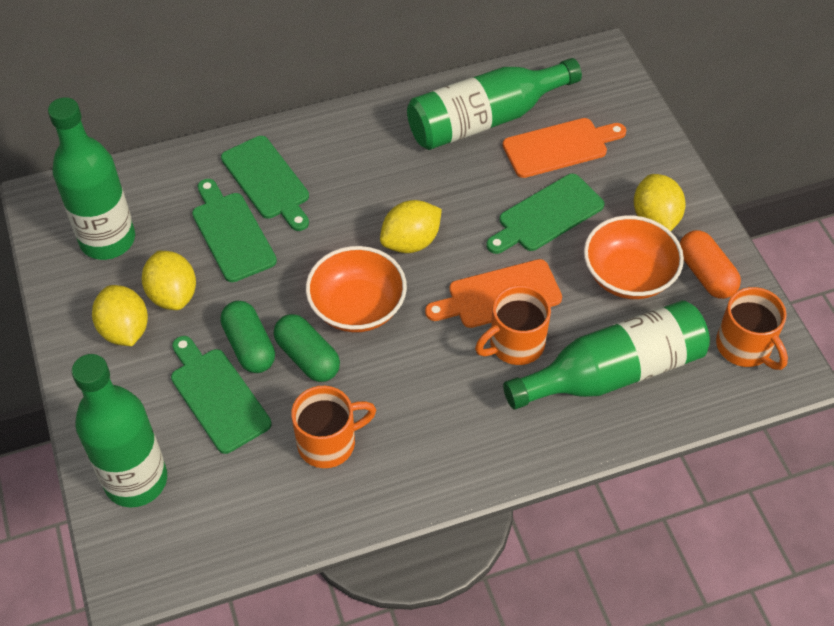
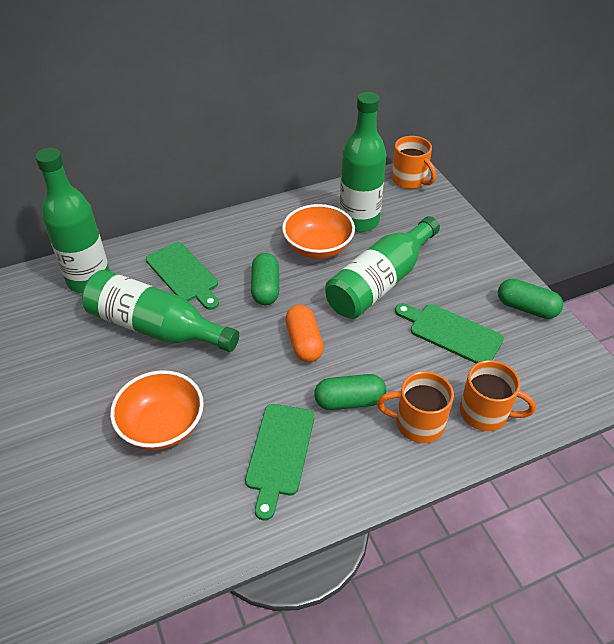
green capsule: 2 -> 3
green cutting board: 4 -> 3
orange cutting board: 2 -> 0
yellow lemon: 4 -> 0

